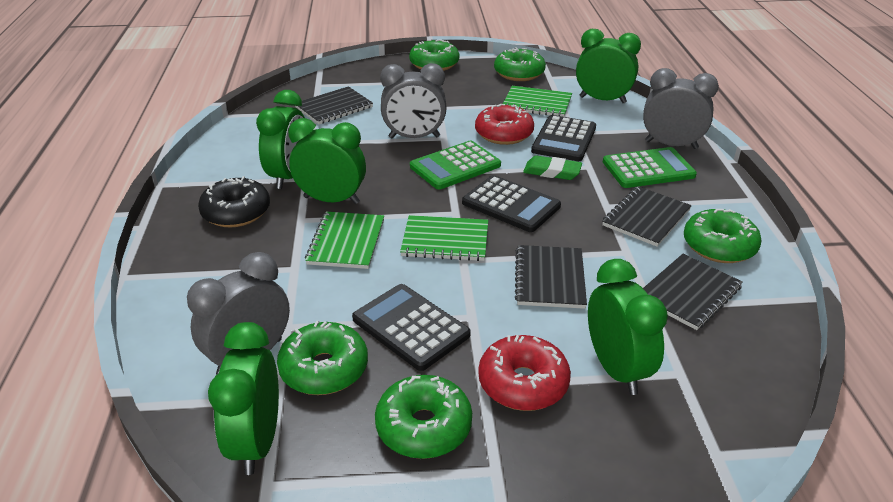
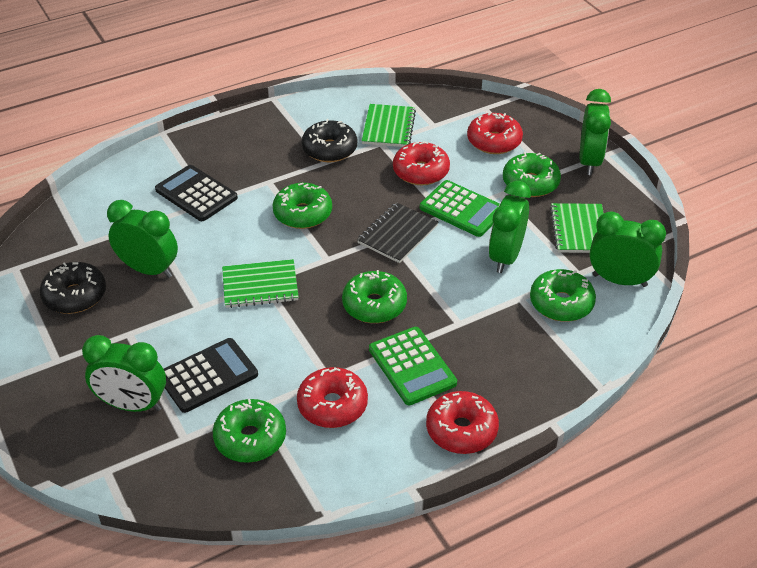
black calculator: 3 -> 2
black donut: 1 -> 2
black notebook: 4 -> 1
green eraser: 1 -> 0
grey clock: 3 -> 0
red donut: 2 -> 4

